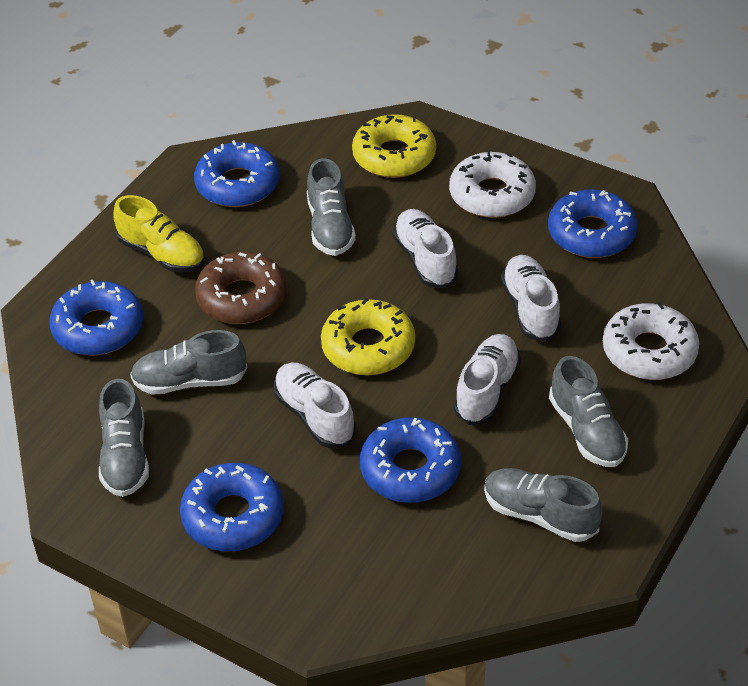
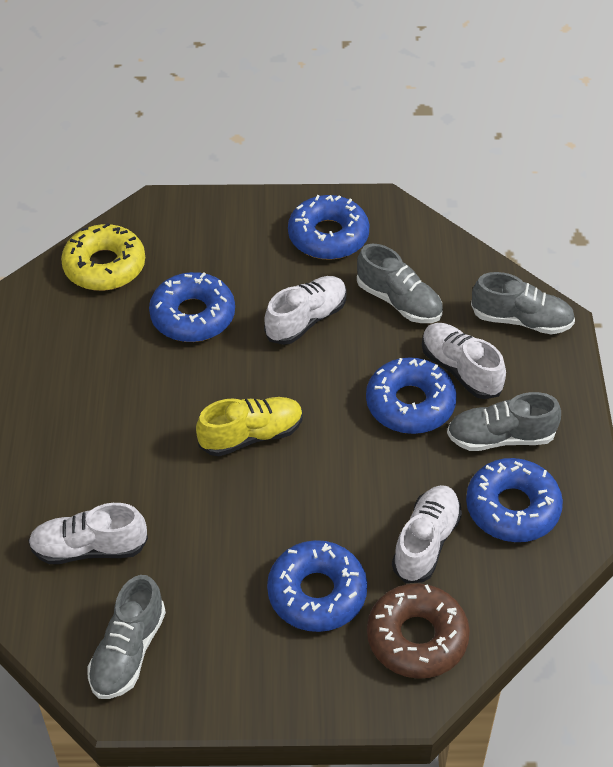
grey shoe: 5 -> 4
white donut: 2 -> 0
yellow donut: 2 -> 1

